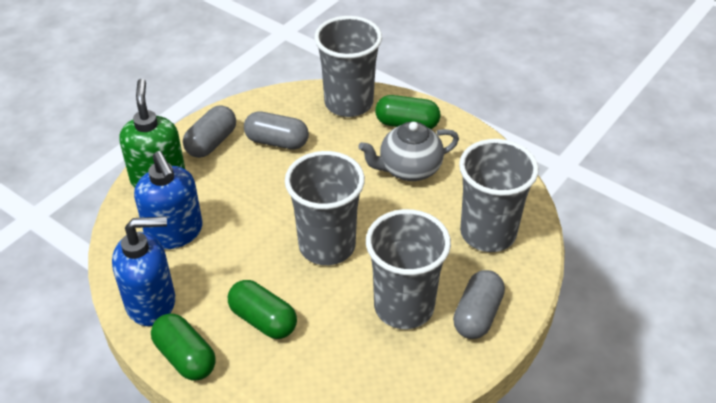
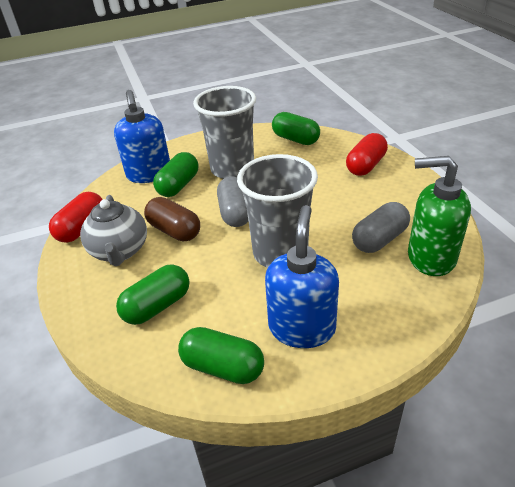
brown capsule: 0 -> 1
green capsule: 3 -> 4
grey capsule: 3 -> 2
grey cup: 4 -> 2
red capsule: 0 -> 2

